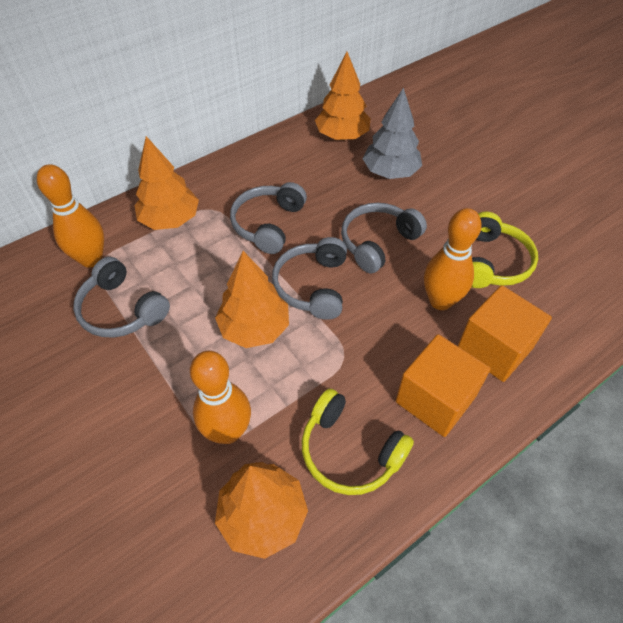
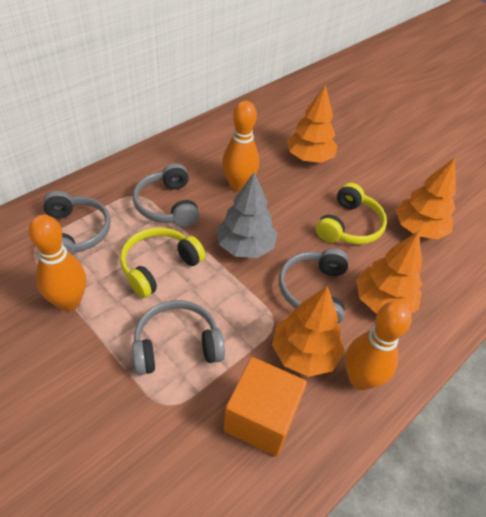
orange cube: 2 -> 1

